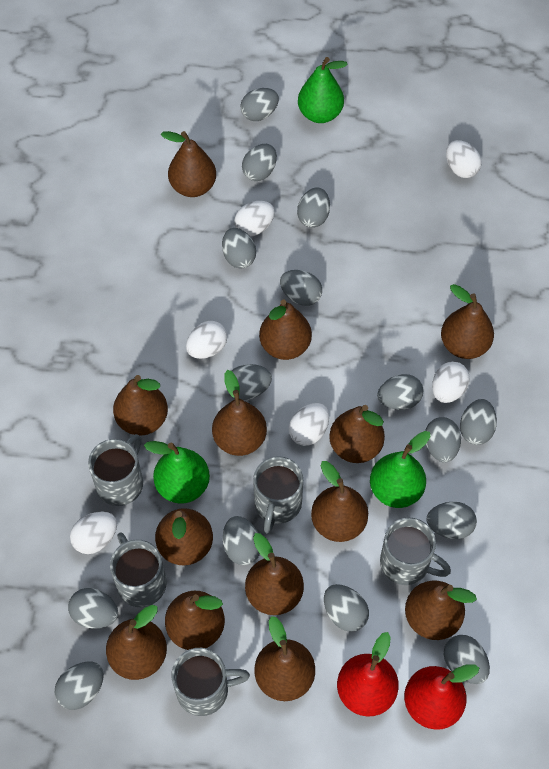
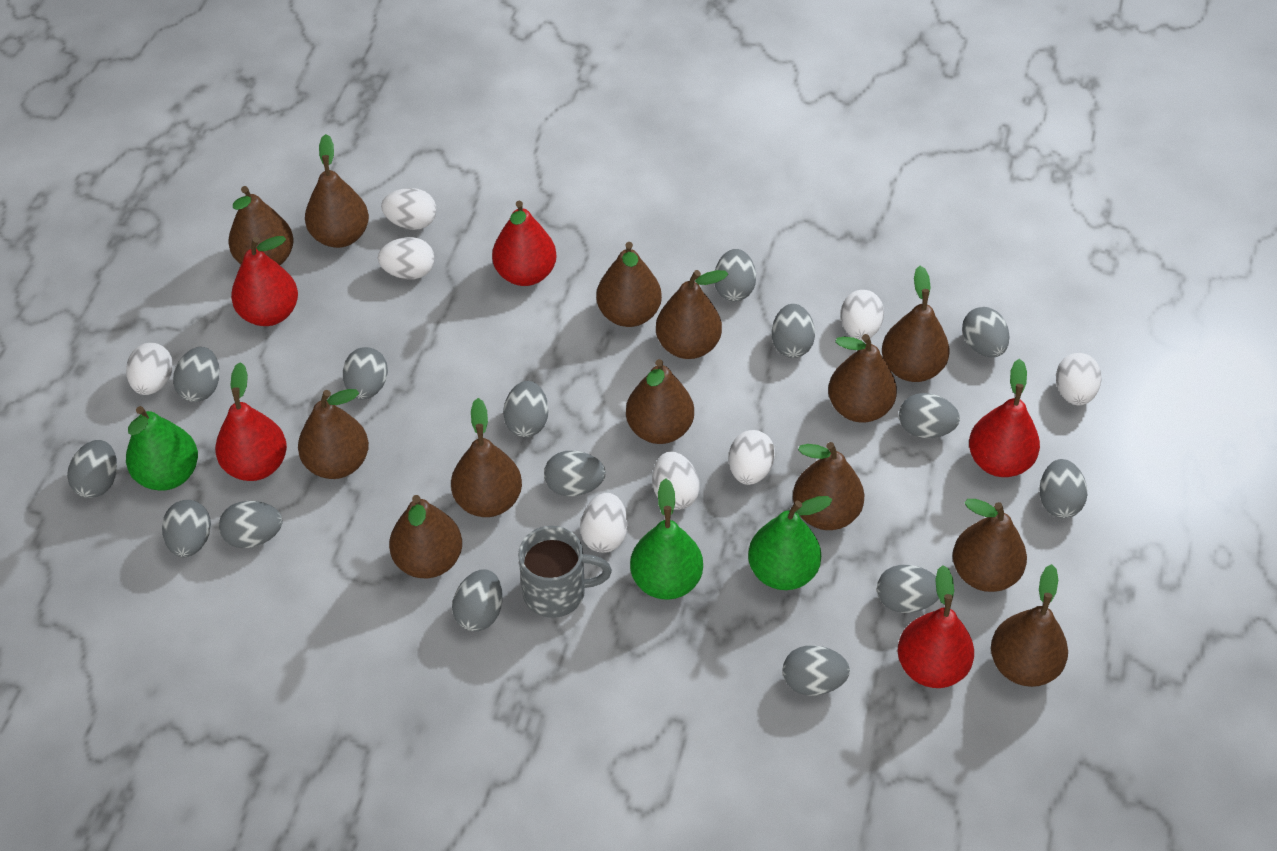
grey mug: 5 -> 1
red pear: 2 -> 5
white egg: 6 -> 8

